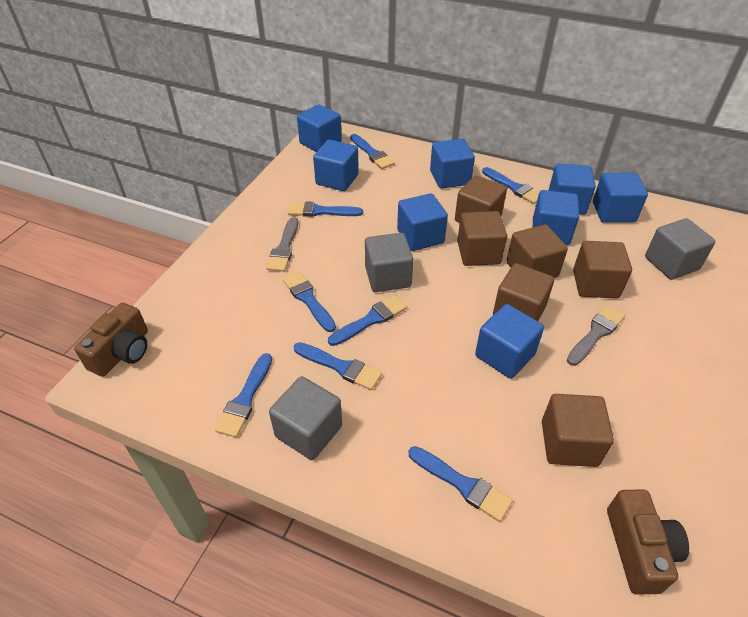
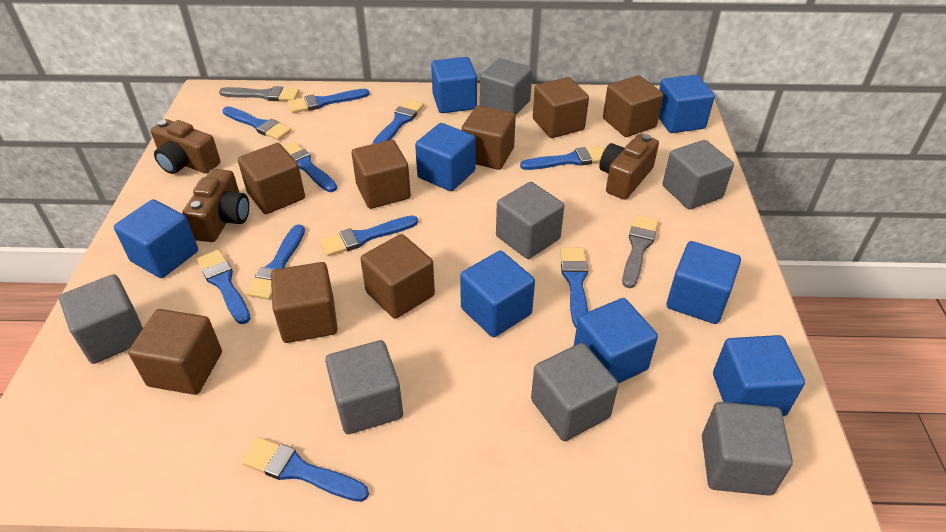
blue brush: 8 -> 10
brown camera: 2 -> 3
brown cube: 6 -> 8
grey cube: 3 -> 7

